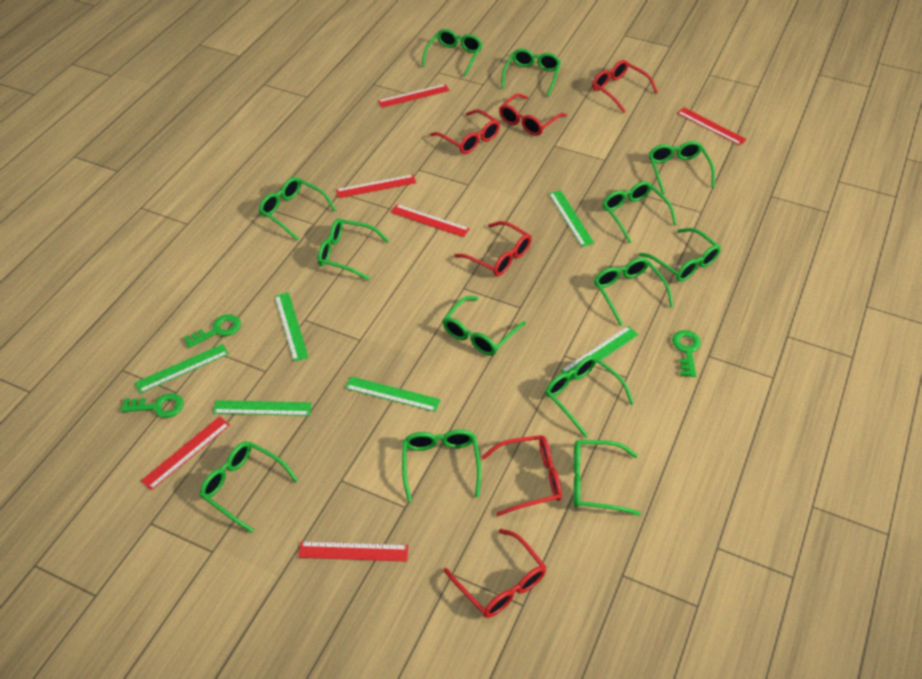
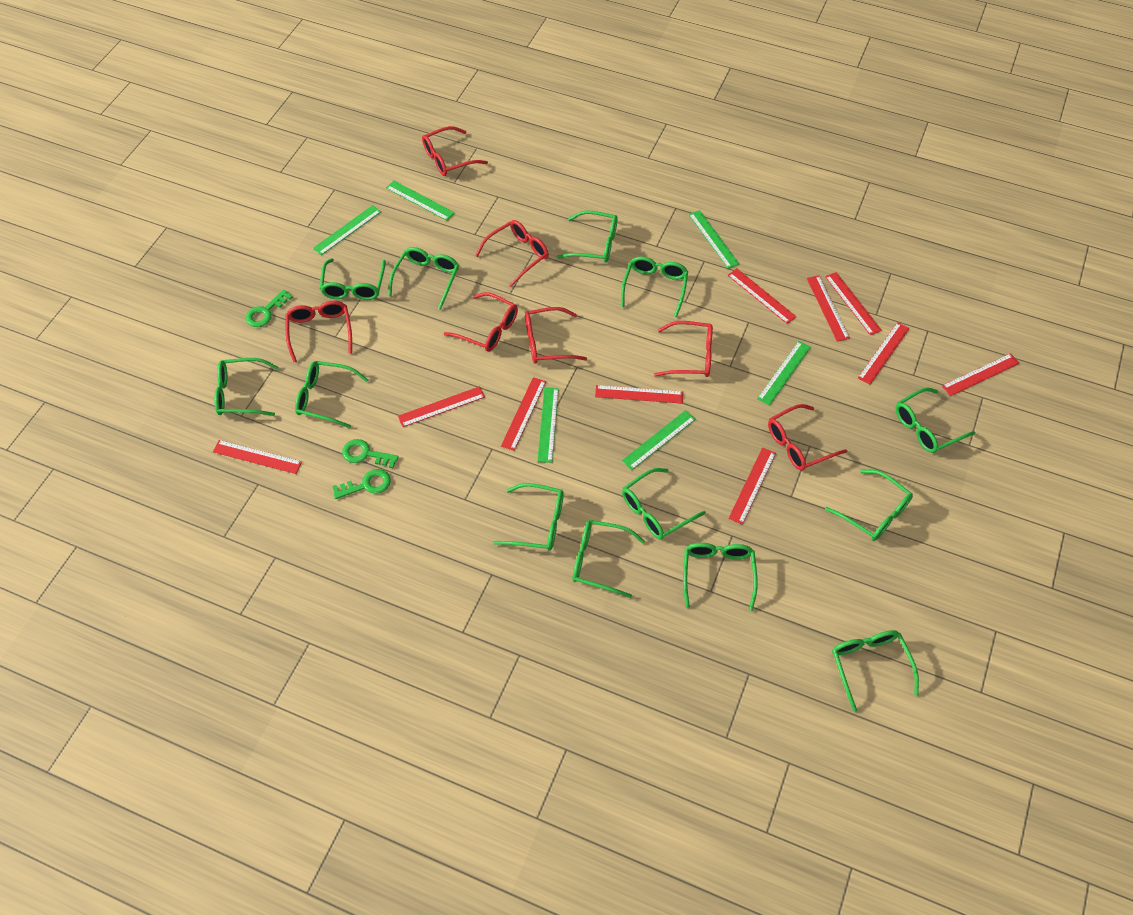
red glasses: 6 -> 7
red ruler: 6 -> 10

